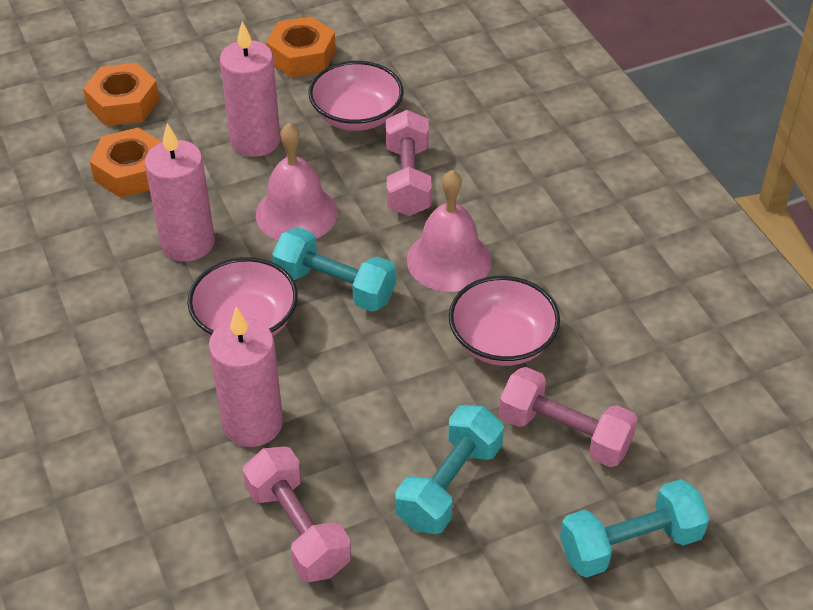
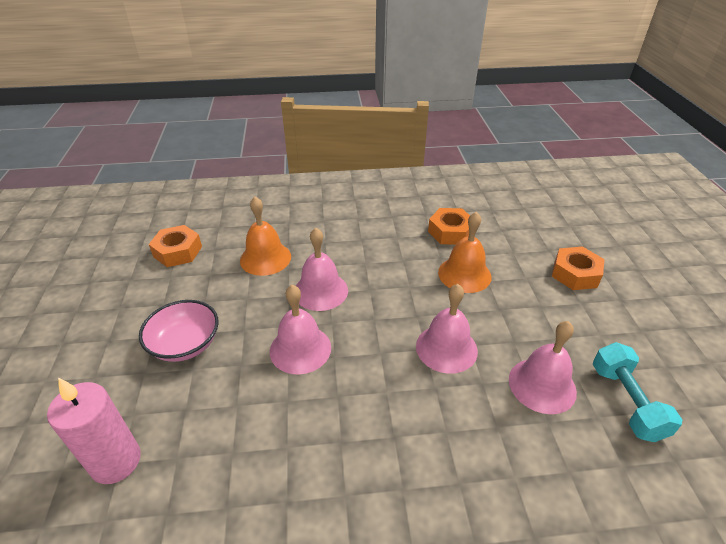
orange bell: 0 -> 2
pink bell: 2 -> 4
pink bowl: 3 -> 1
pink candle: 3 -> 1
pink dumbbell: 3 -> 0
turquoise dumbbell: 3 -> 1

